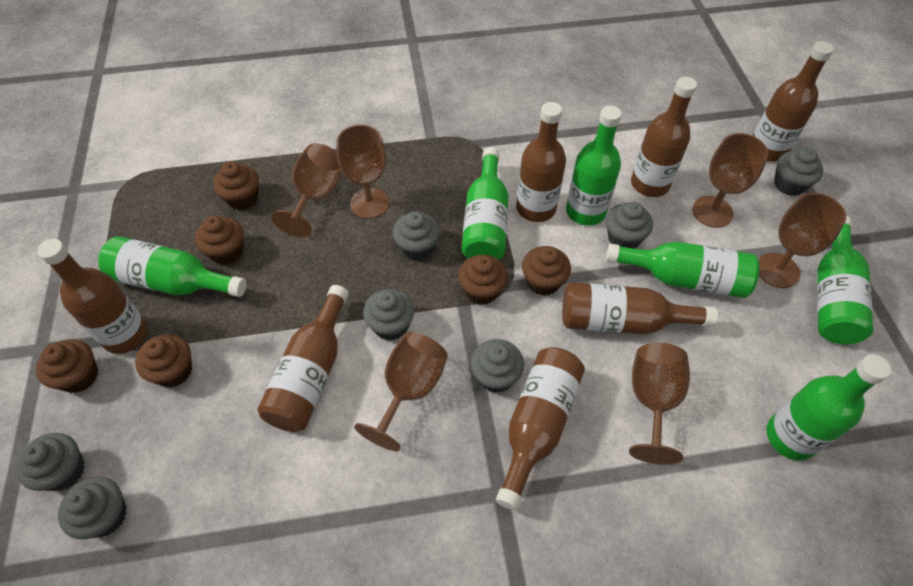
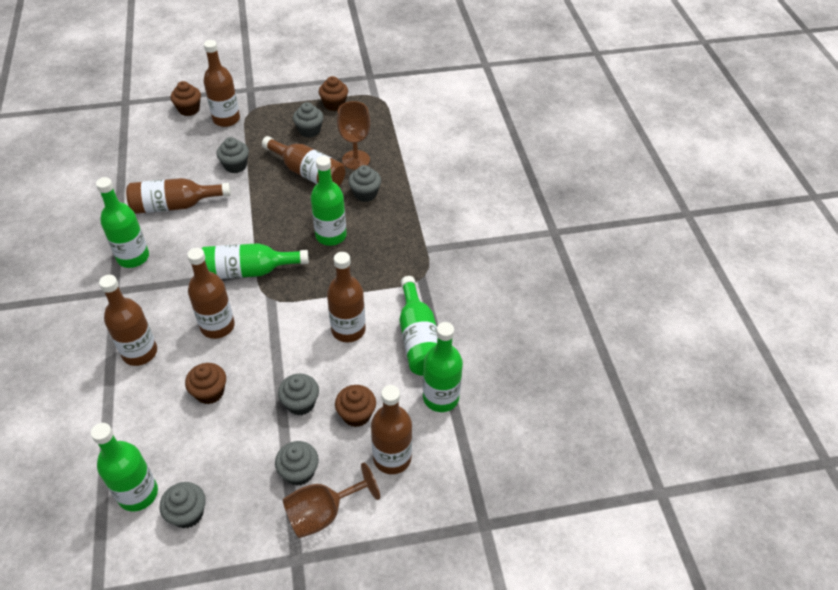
brown cupcake: 6 -> 4
brown goblet: 6 -> 2
grey cupcake: 7 -> 6

